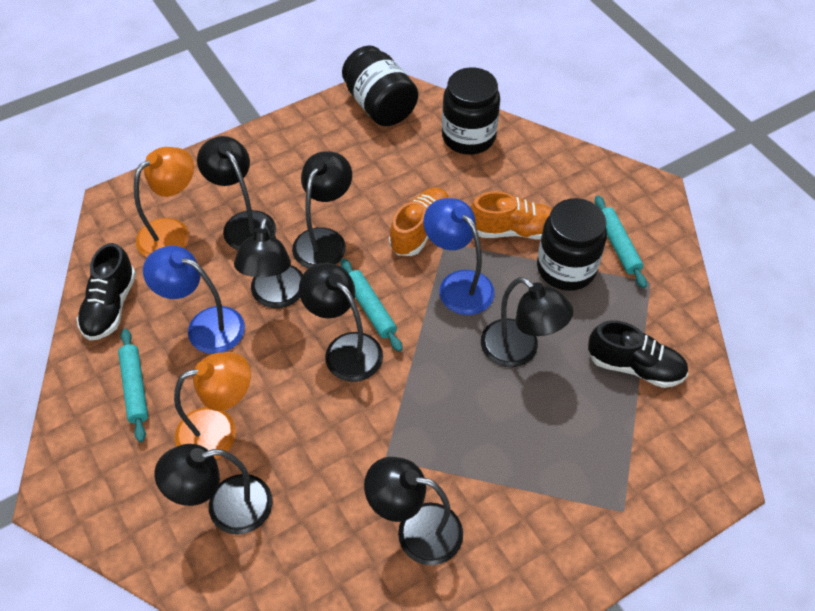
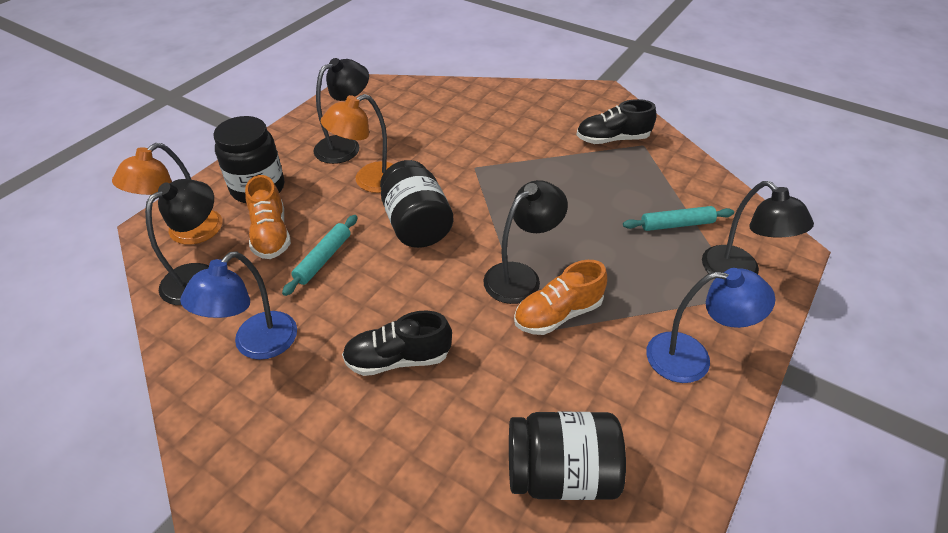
black lamp: 7 -> 4
turquoise rolling pin: 3 -> 2

